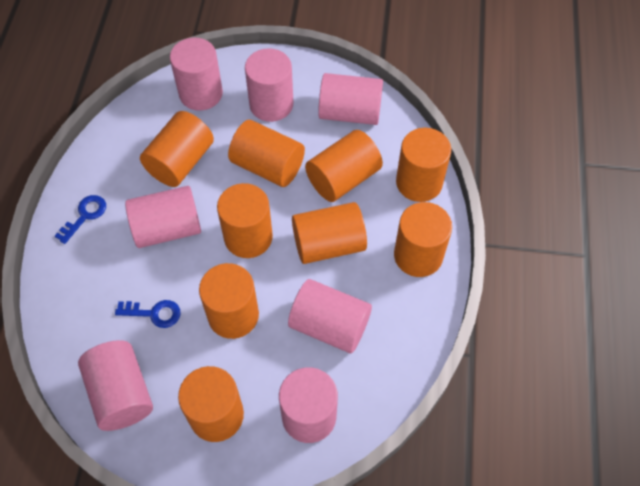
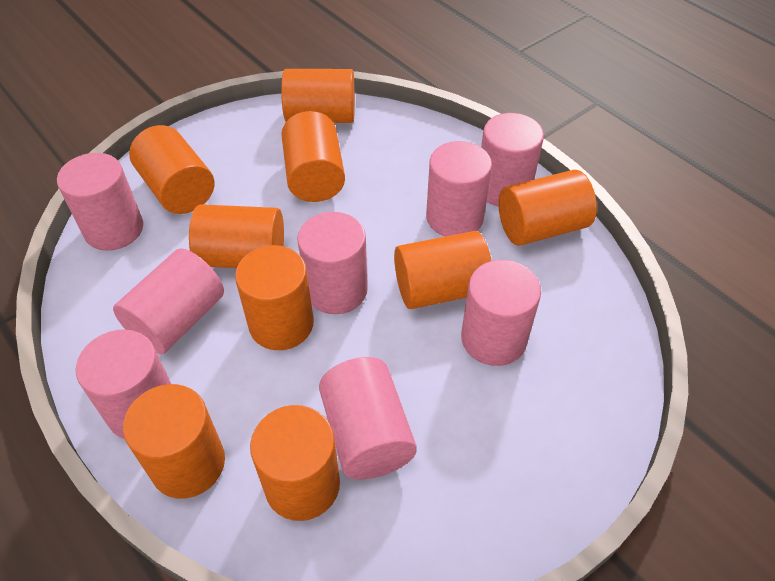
blue key: 2 -> 0
pink cylinder: 7 -> 8

